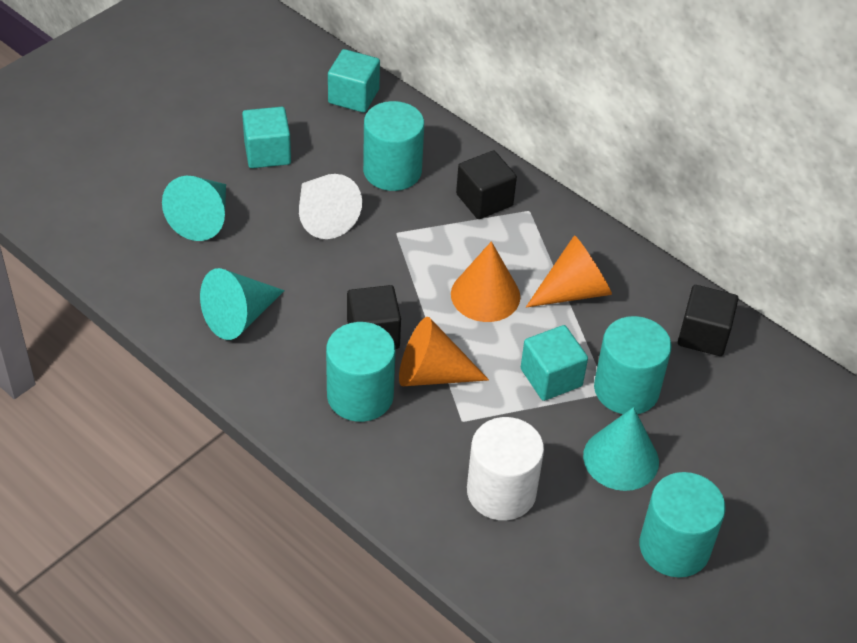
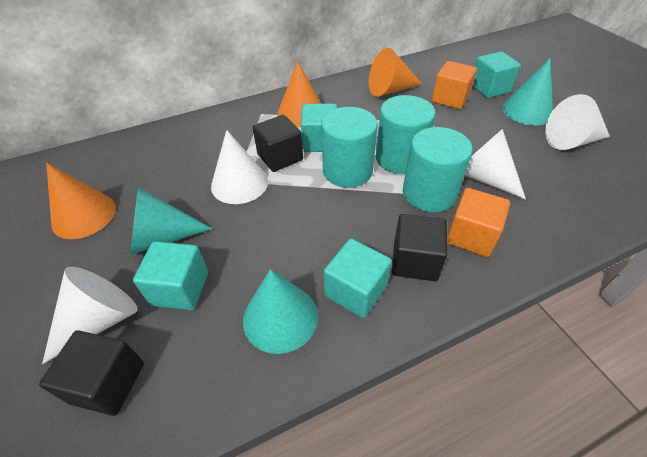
orange cube: 0 -> 2
turquoise cube: 3 -> 4
turquoise cylinder: 4 -> 3
white cone: 1 -> 4
white cylinder: 1 -> 0

